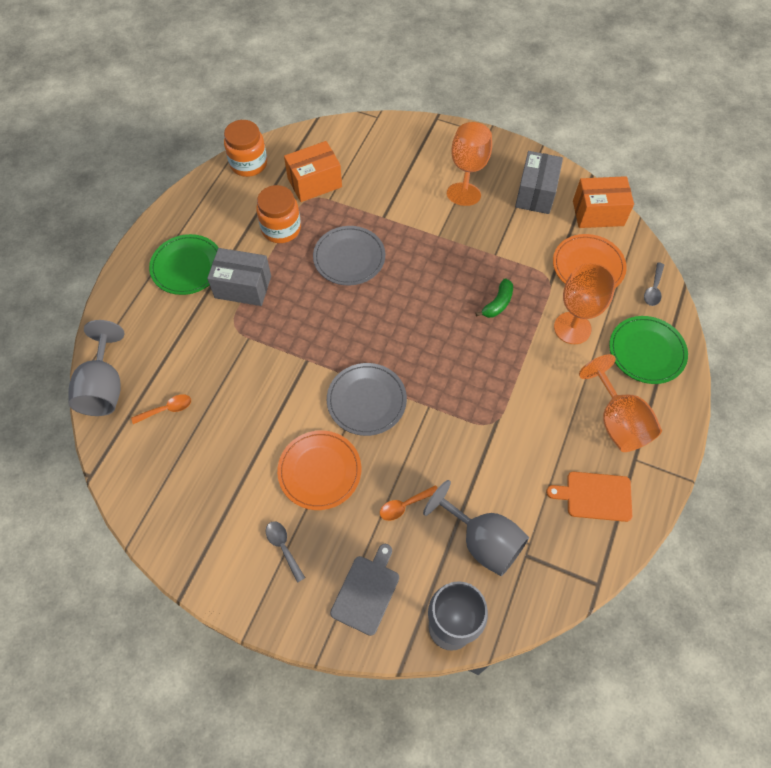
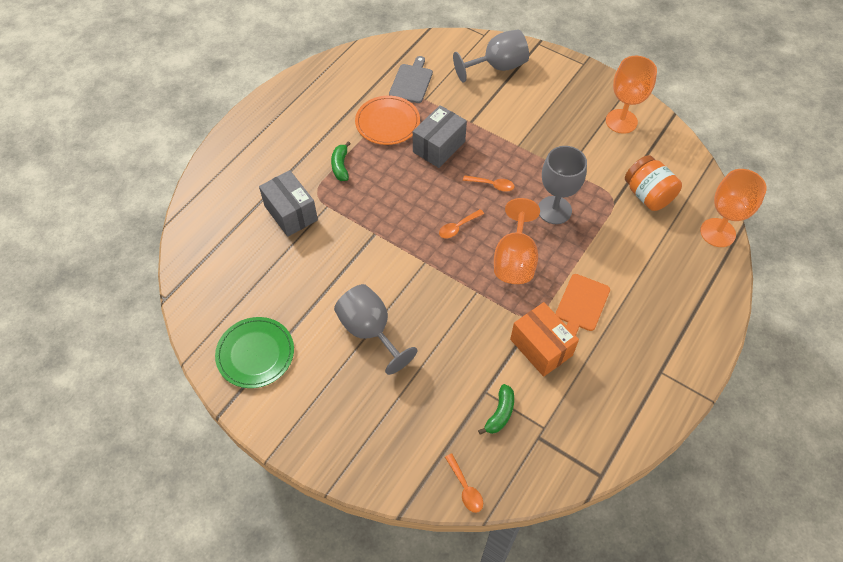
green banana: 1 -> 2
green plate: 2 -> 1
grey plate: 2 -> 0
grey spoon: 2 -> 0
orange box: 2 -> 1
orange jar: 2 -> 1
orange plate: 2 -> 1
orange spoon: 2 -> 3

